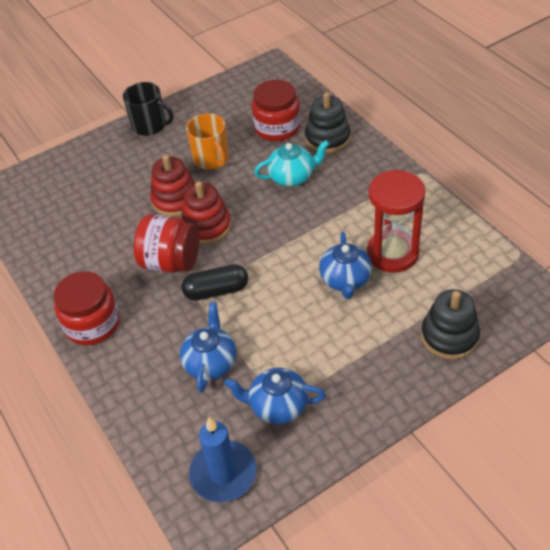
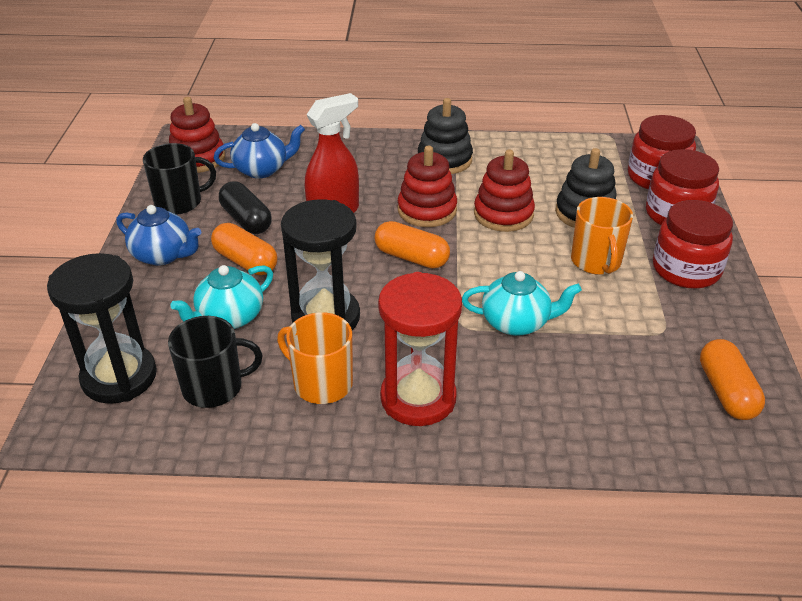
black hourglass: 0 -> 2
black mug: 1 -> 2
blue candle: 1 -> 0
blue teapot: 3 -> 2
orange capsule: 0 -> 3
orange mug: 1 -> 2
red spray bottle: 0 -> 1
red stacking toy: 2 -> 3
turquoise teapot: 1 -> 2

